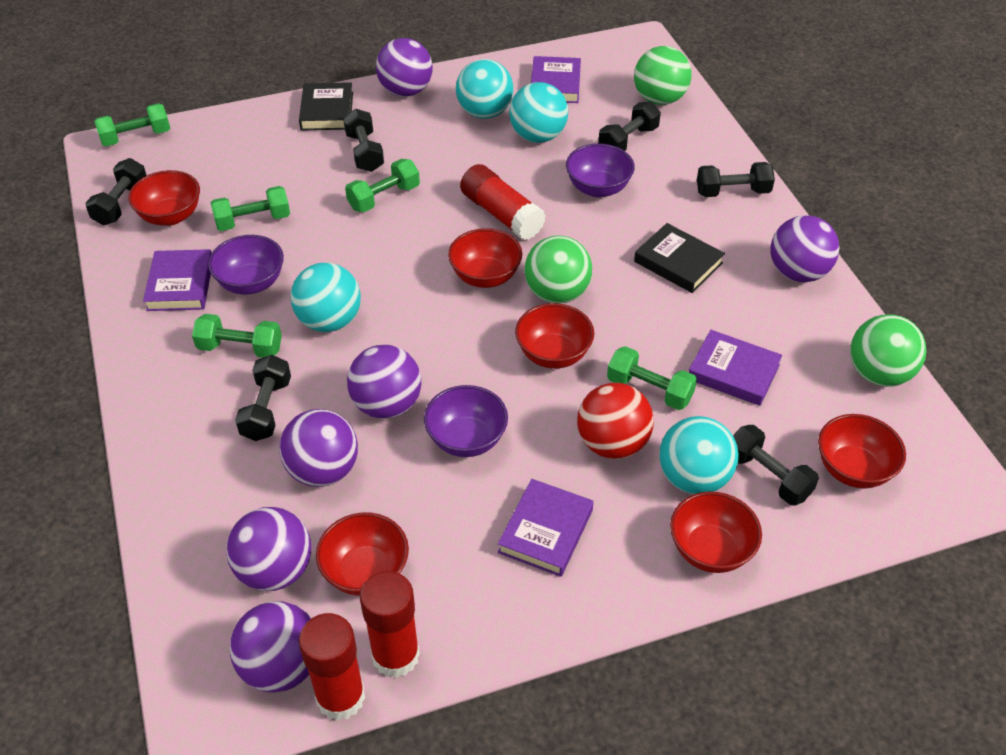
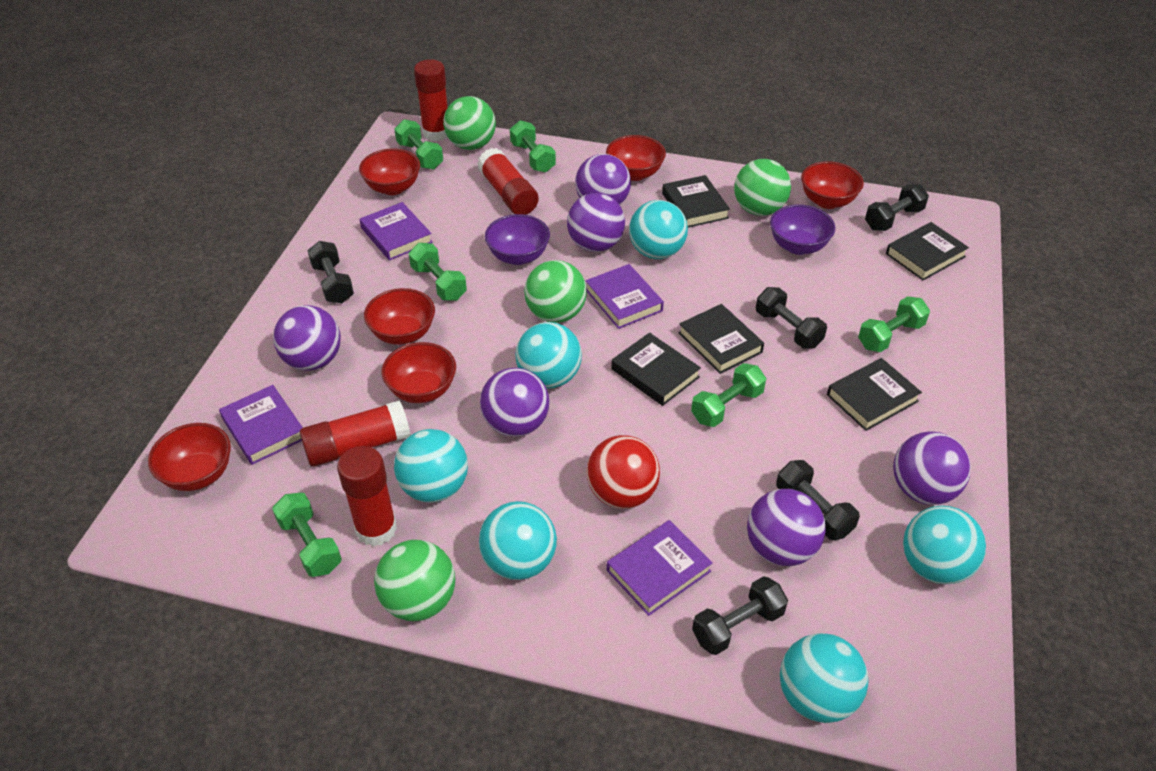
black book: 2 -> 5
black dumbbell: 6 -> 5
green ball: 3 -> 4
green dumbbell: 5 -> 6
purple bowl: 3 -> 2
red glue stick: 3 -> 4
turquoise ball: 4 -> 6

